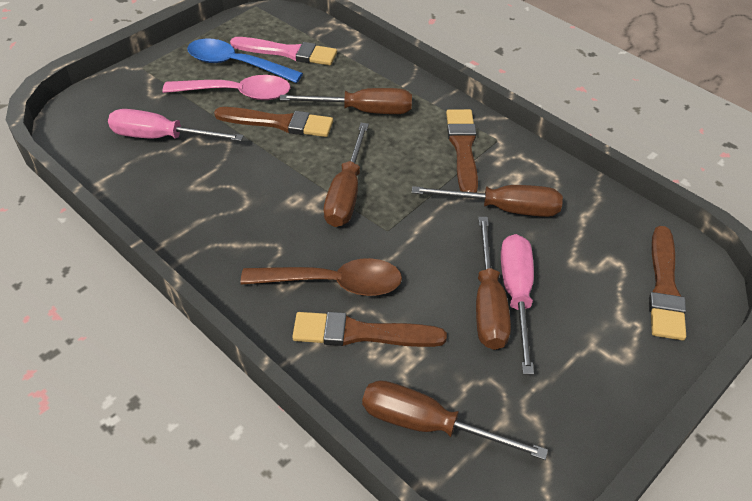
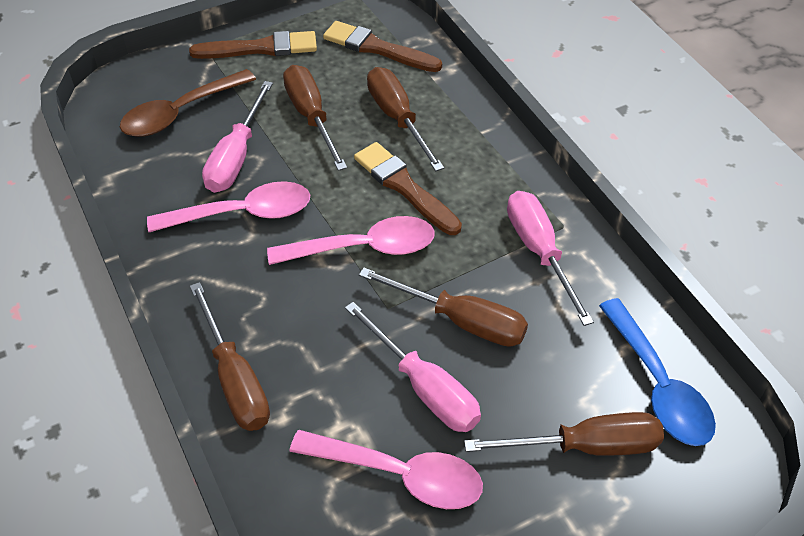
brown brush: 4 -> 3
pink brush: 1 -> 0
pink screwdriver: 2 -> 3
pink spoon: 1 -> 3

